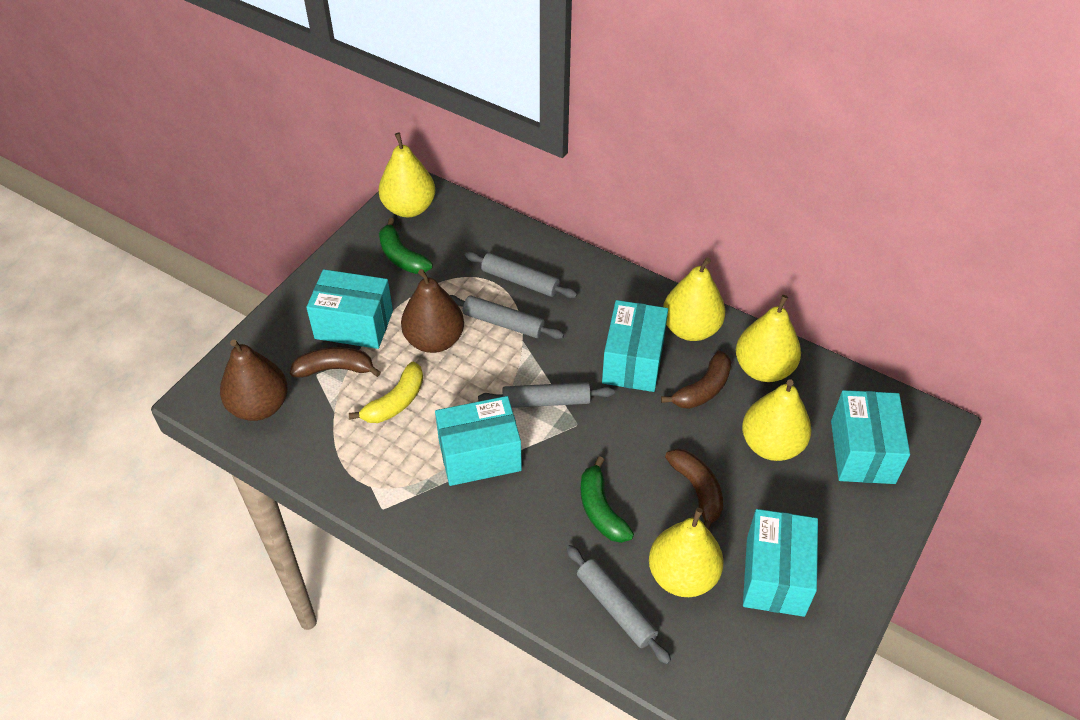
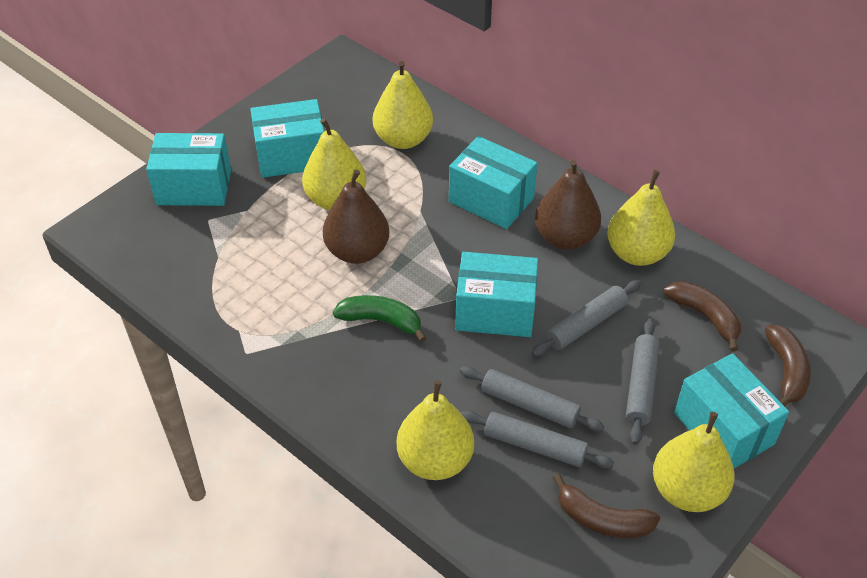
green banana: 2 -> 1
yellow banana: 1 -> 0

